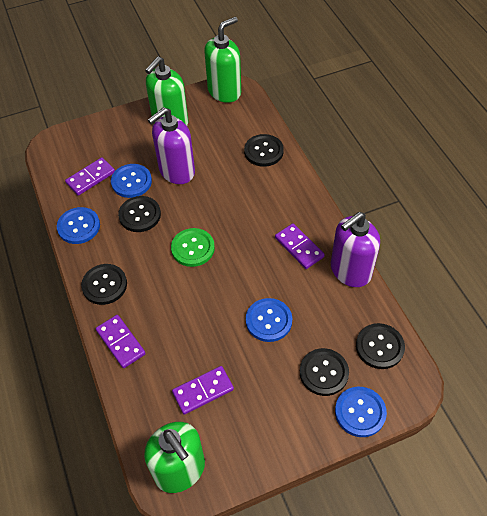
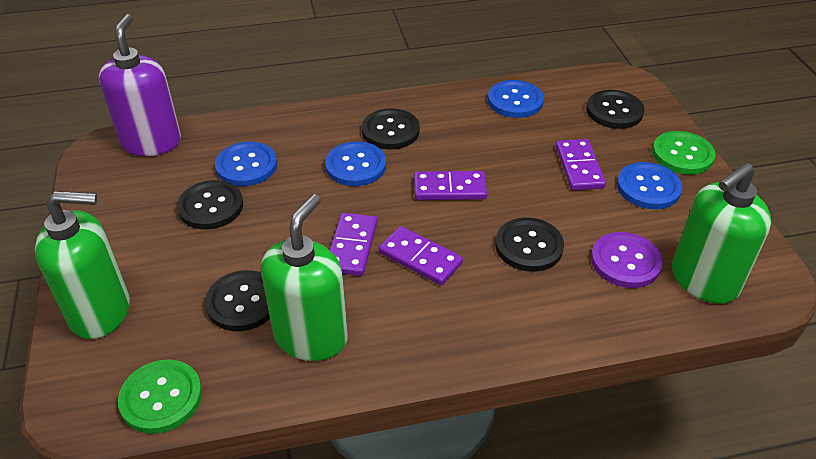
green button: 1 -> 2
purple button: 0 -> 1
purple soap dispenser: 2 -> 1

